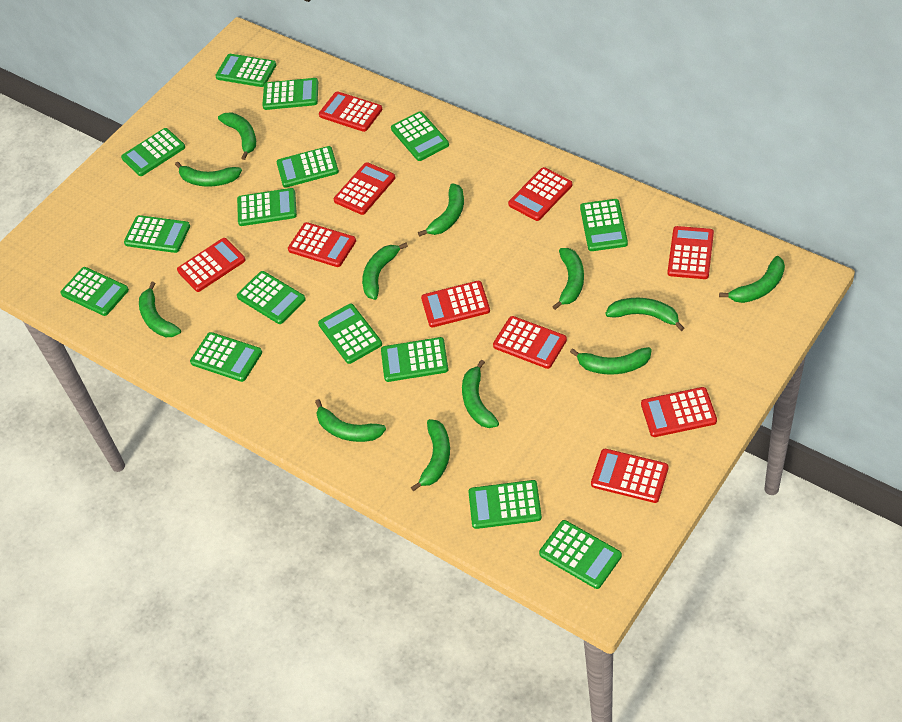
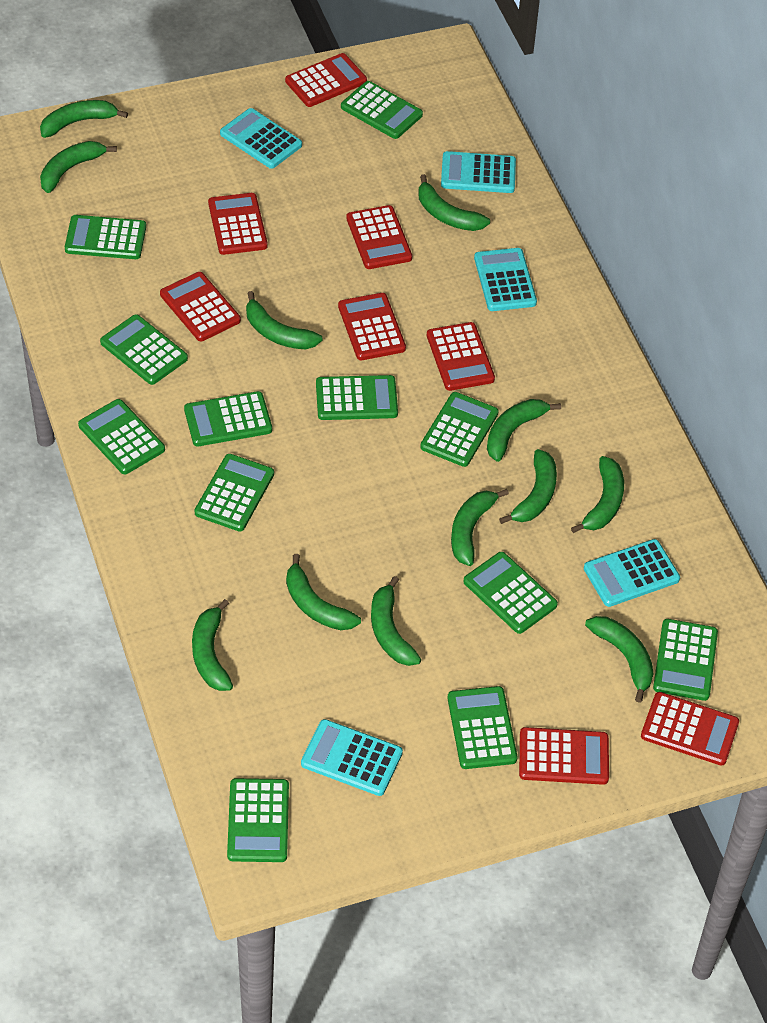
green calculator: 15 -> 12
red calculator: 10 -> 8
turquoise calculator: 0 -> 5

